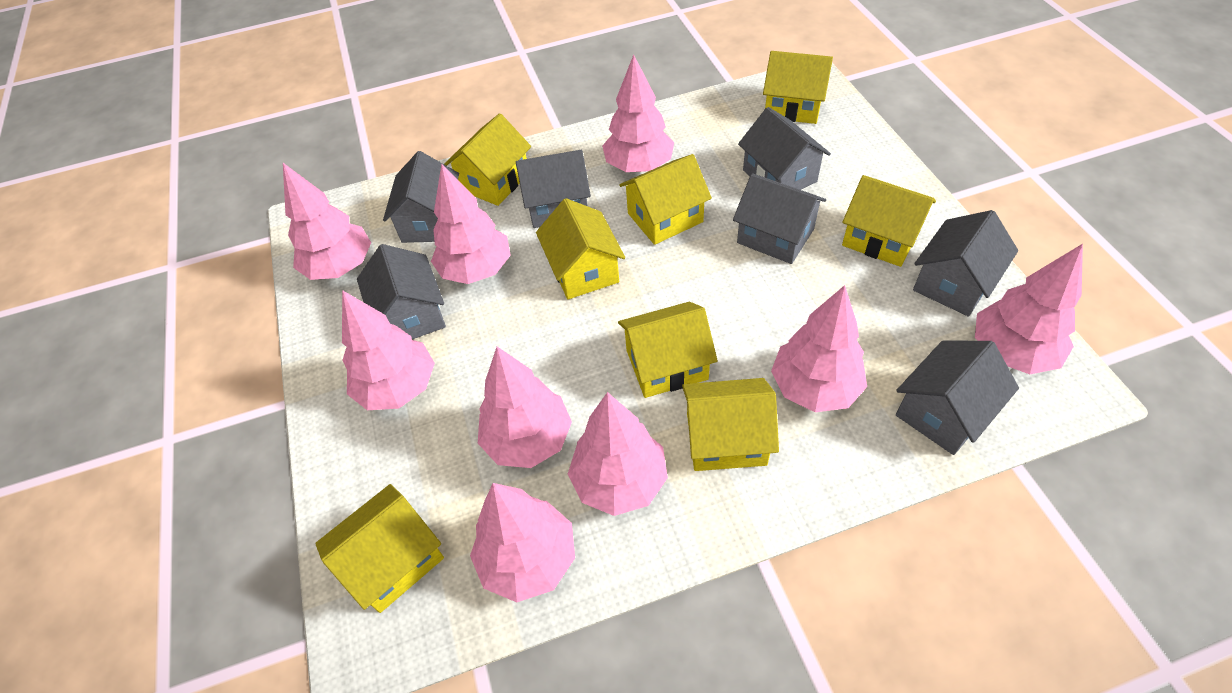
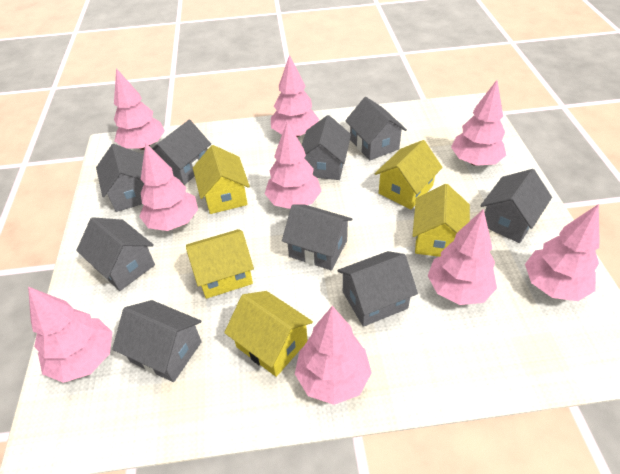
grey house: 7 -> 9
yellow house: 8 -> 5

